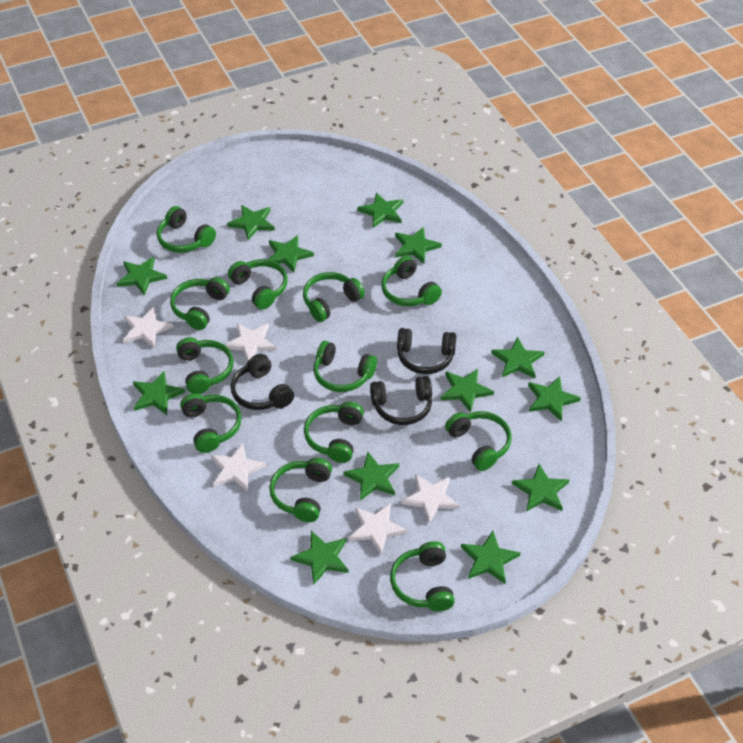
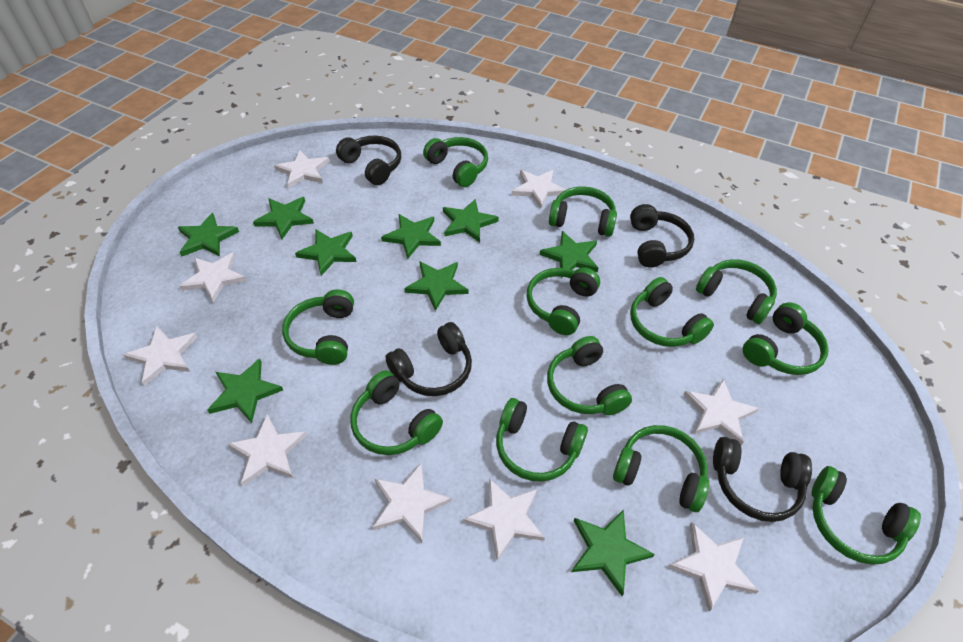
black headphones: 3 -> 4
green star: 13 -> 9
white star: 5 -> 9

